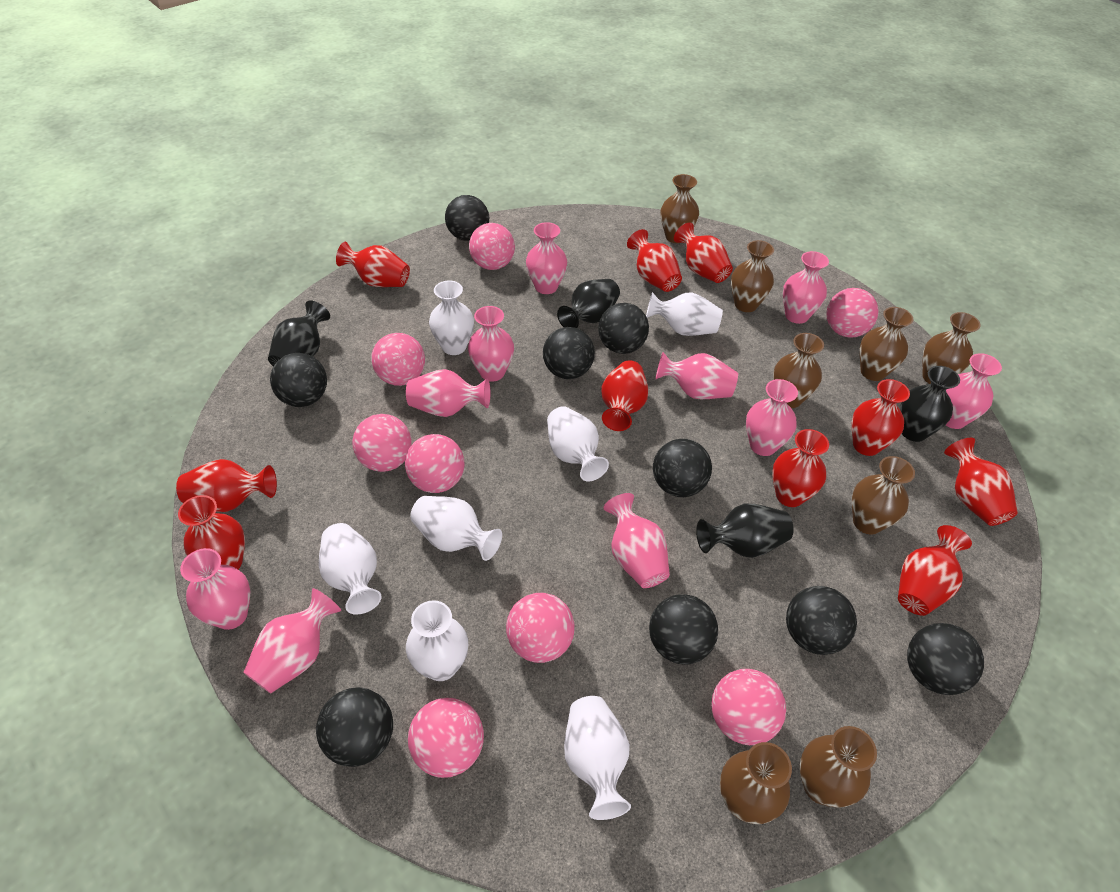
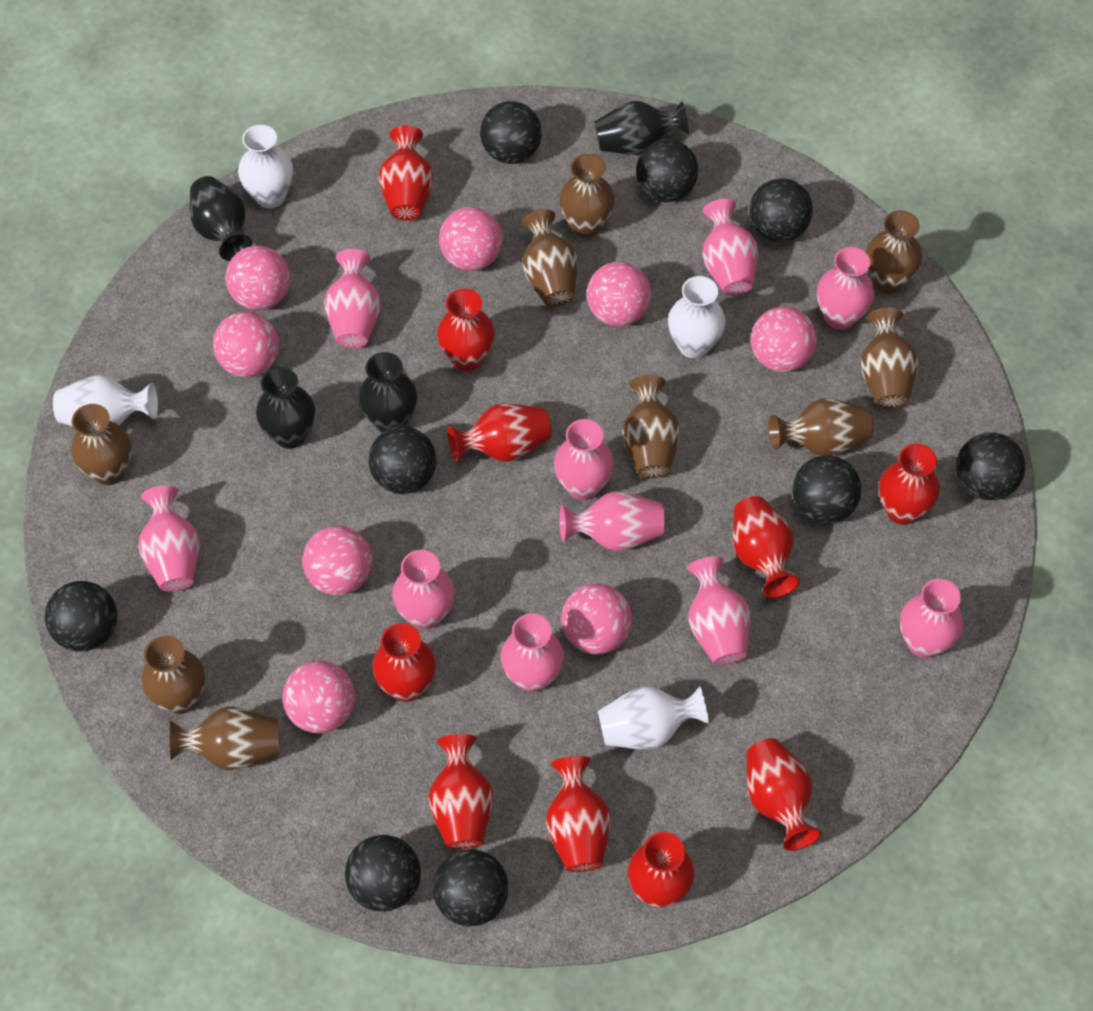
brown vase: 8 -> 9
white vase: 7 -> 4

